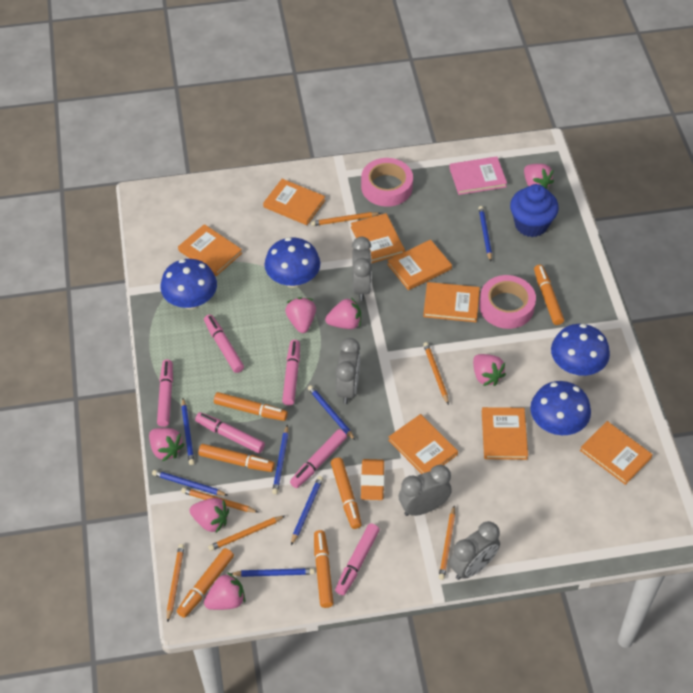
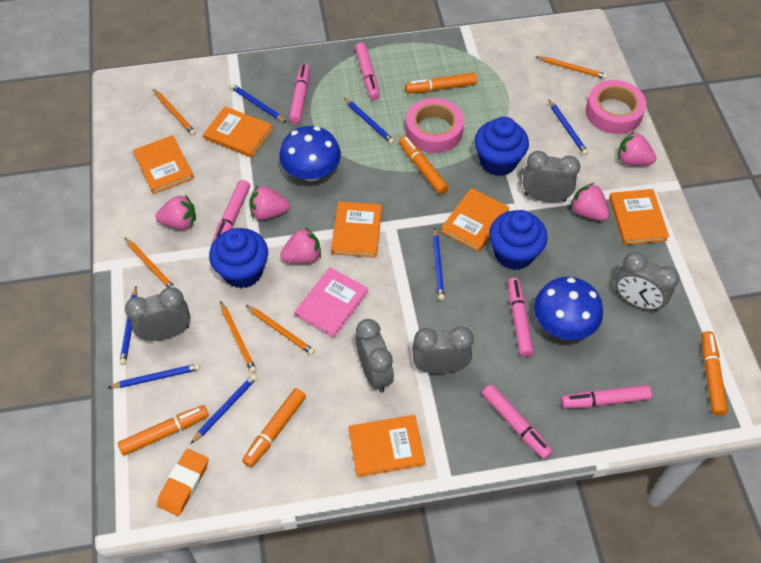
blue cupcake: 1 -> 3
blue mushroom: 4 -> 2
grey clock: 4 -> 5
orange book: 8 -> 6
orange marker: 6 -> 5
orange pencil: 6 -> 5
pink strawberry: 7 -> 5

